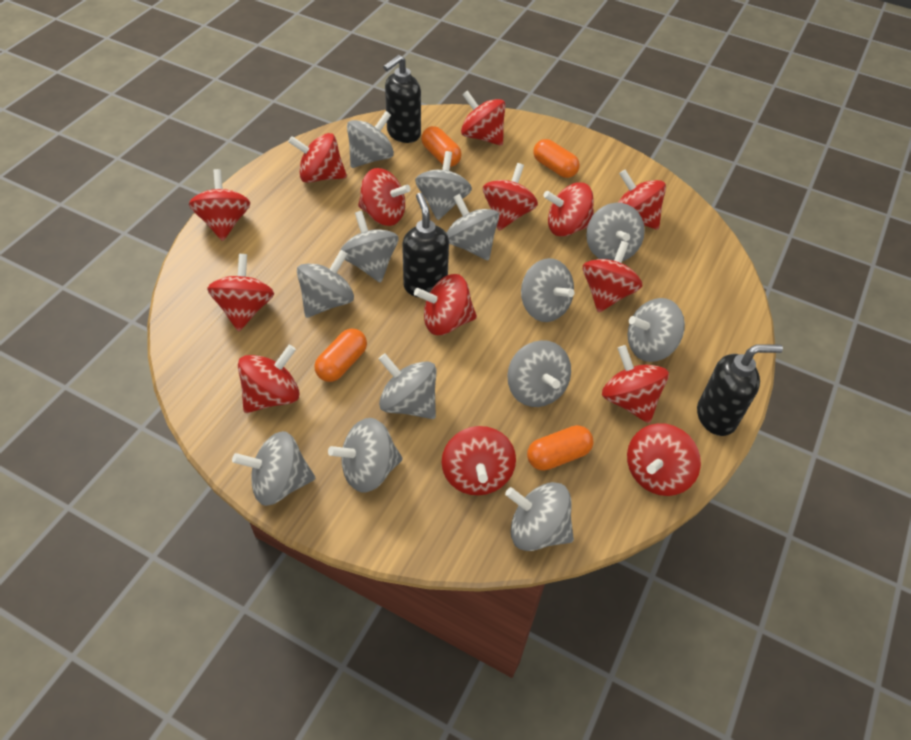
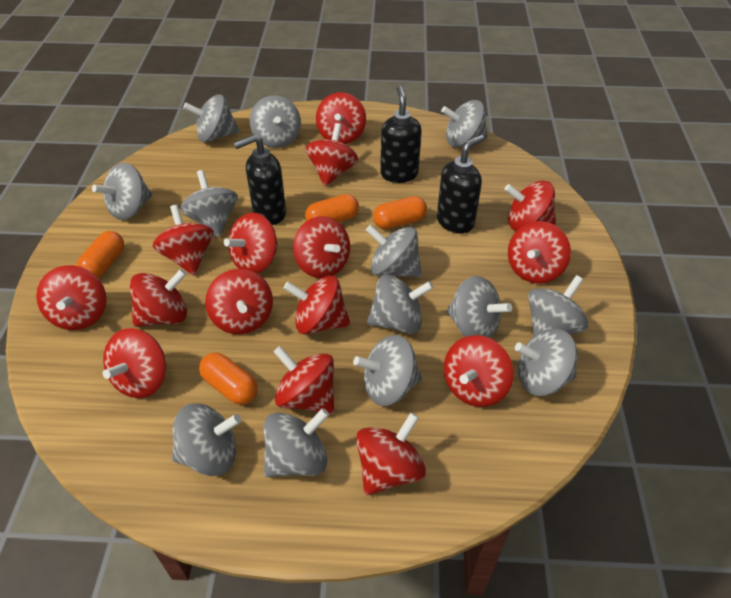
red spinning top: 14 -> 15

